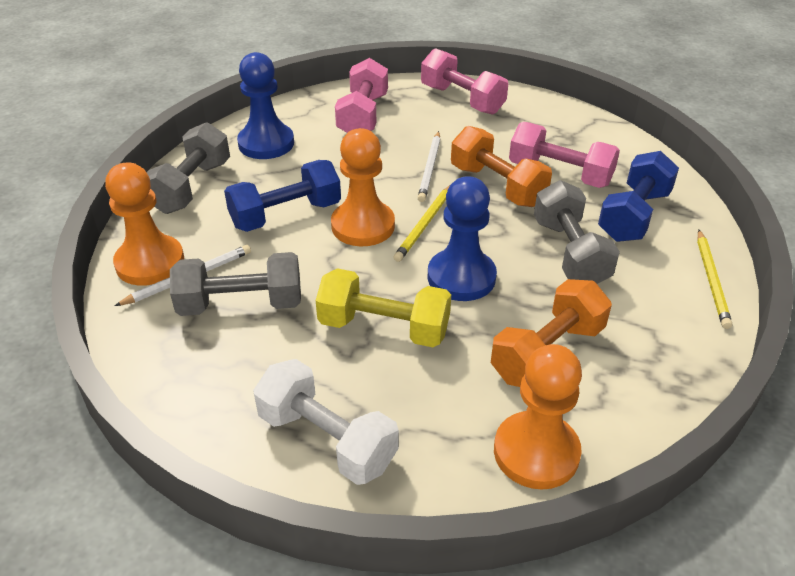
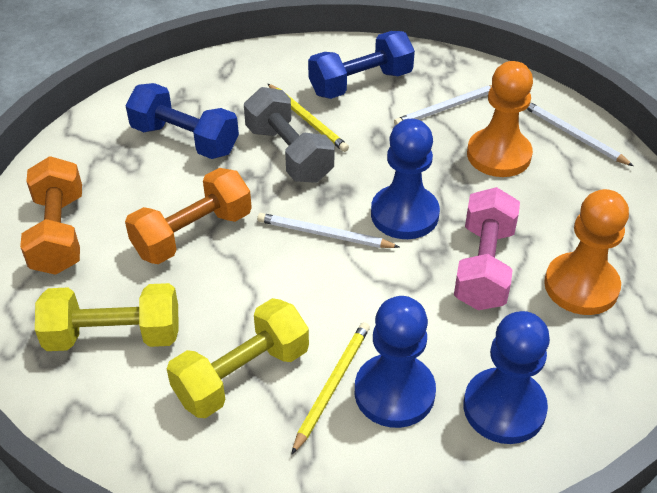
blue pawn: 2 -> 3
grey dumbbell: 3 -> 1
orange pawn: 3 -> 2
pink dumbbell: 3 -> 1
white dumbbell: 1 -> 0
white pencil: 2 -> 3
yellow dumbbell: 1 -> 2

